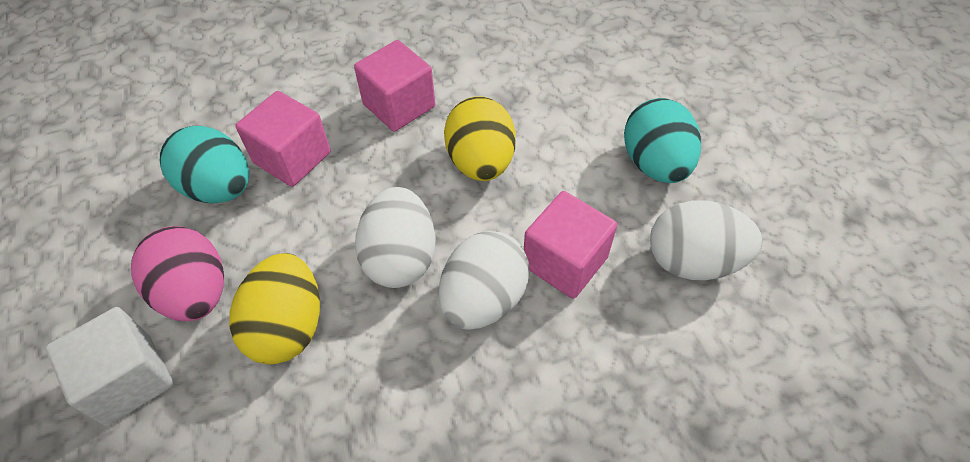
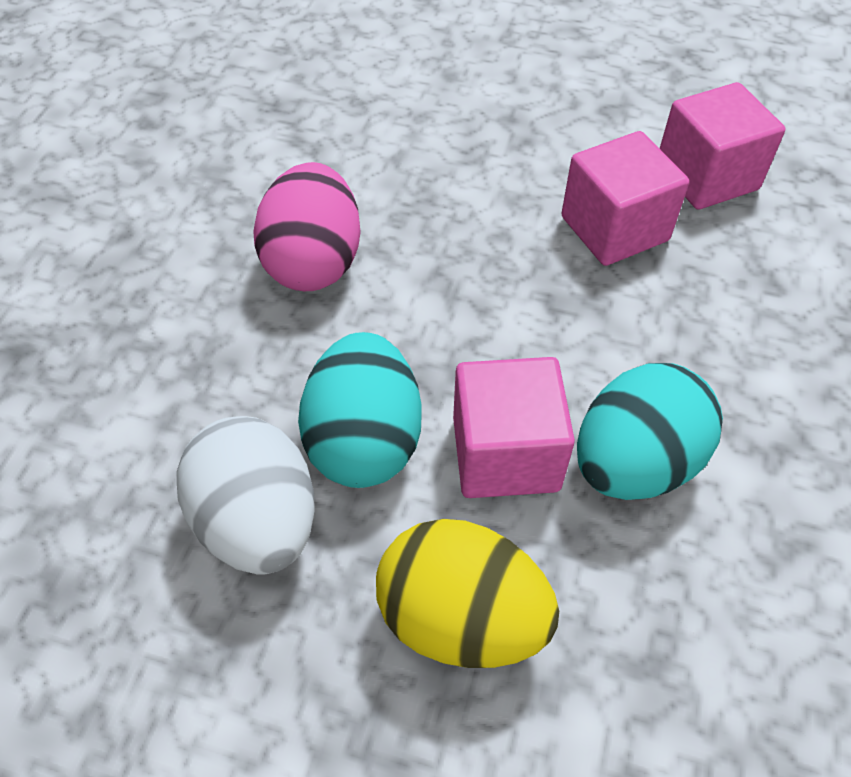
white cube: 1 -> 0
white egg: 3 -> 1
yellow egg: 2 -> 1

